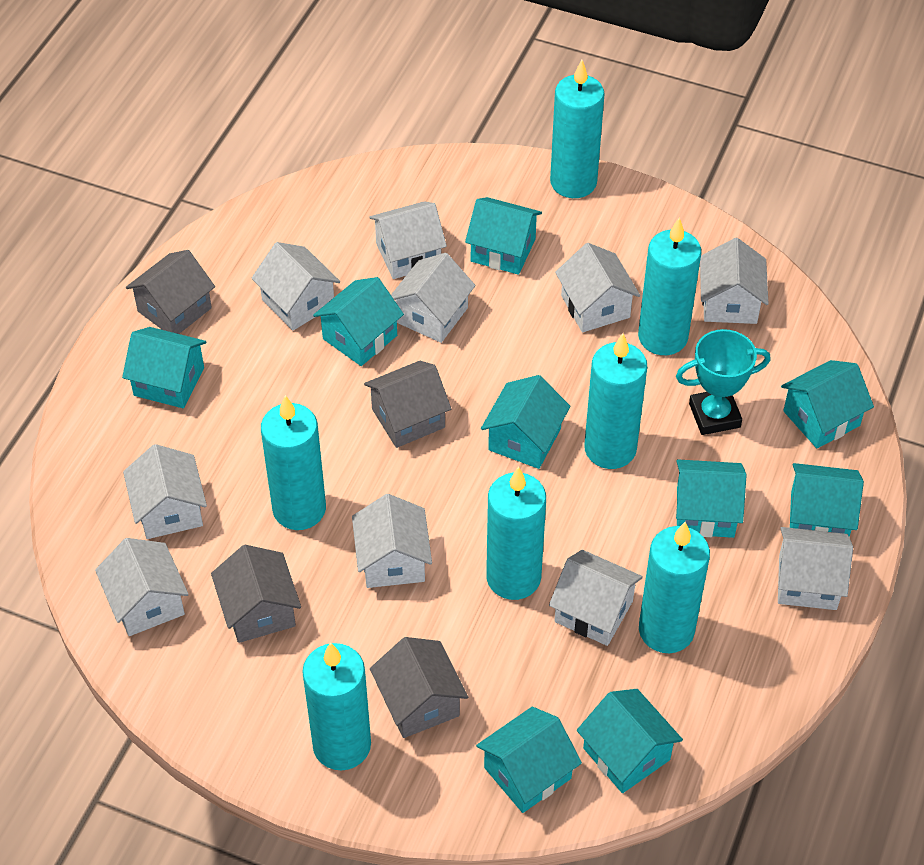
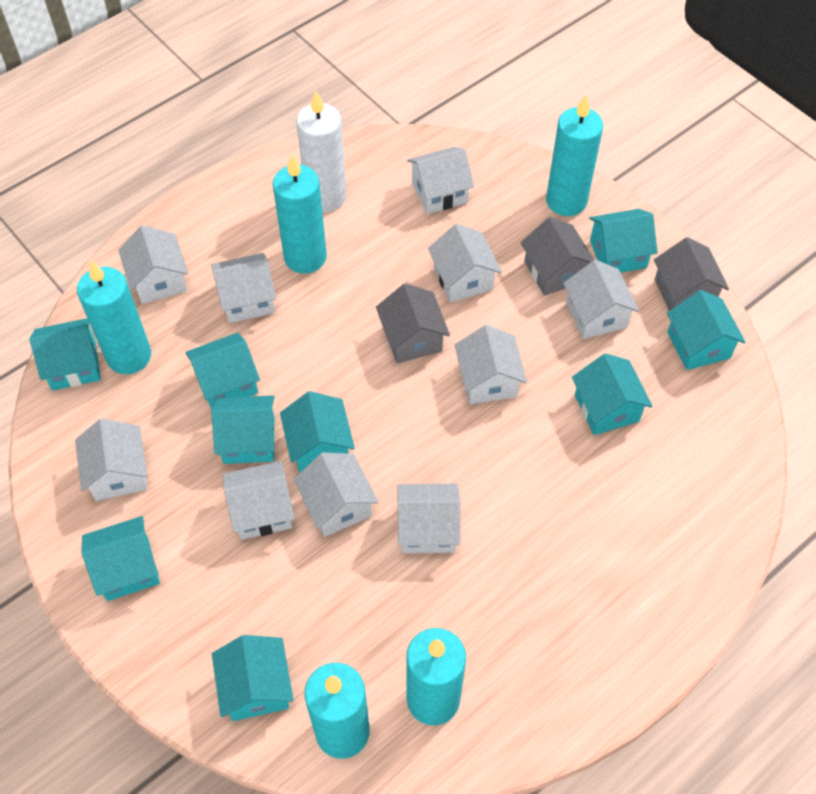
grey house: 4 -> 3
turquoise candle: 7 -> 5
turquoise trophy: 1 -> 0
white candle: 0 -> 1

